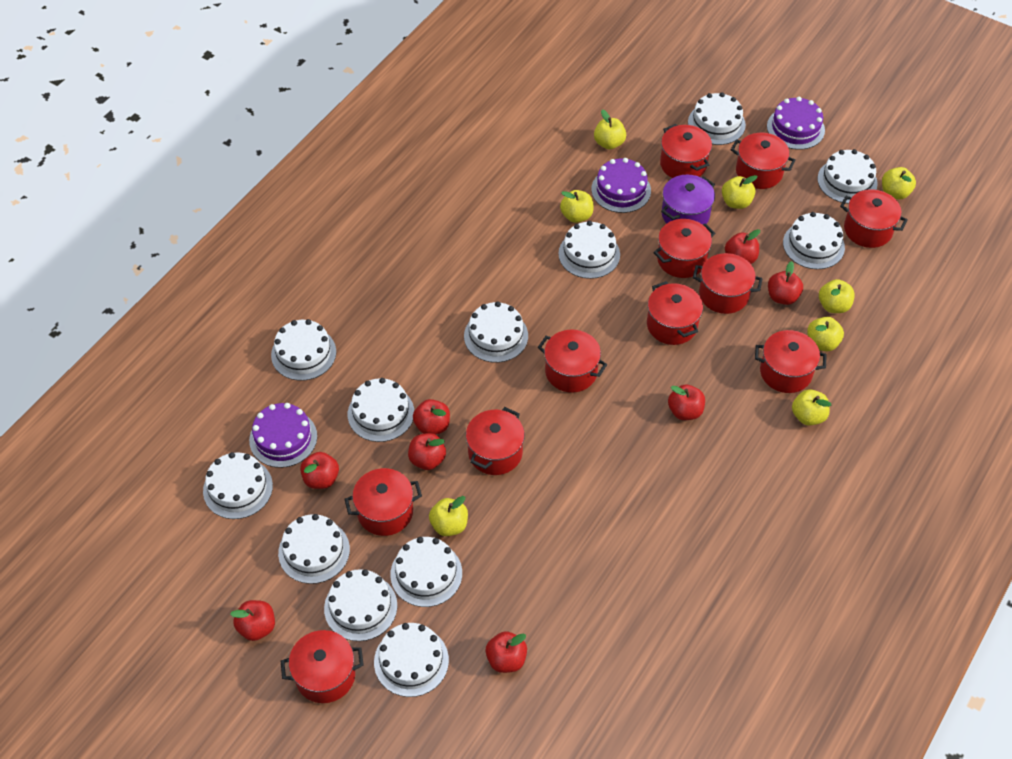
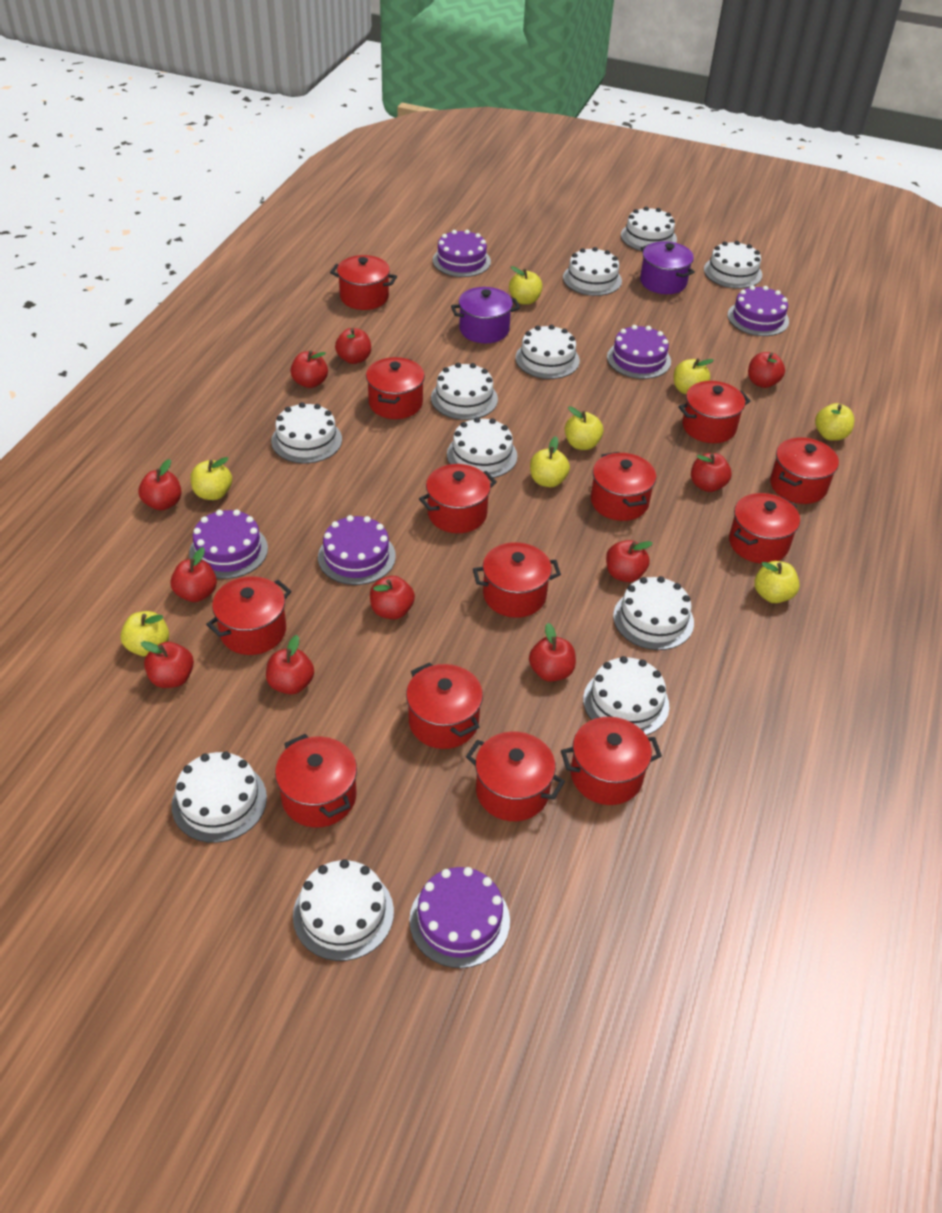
purple cake: 3 -> 6
purple pot: 1 -> 2
red apple: 8 -> 11
red pot: 11 -> 13
white cake: 12 -> 11

